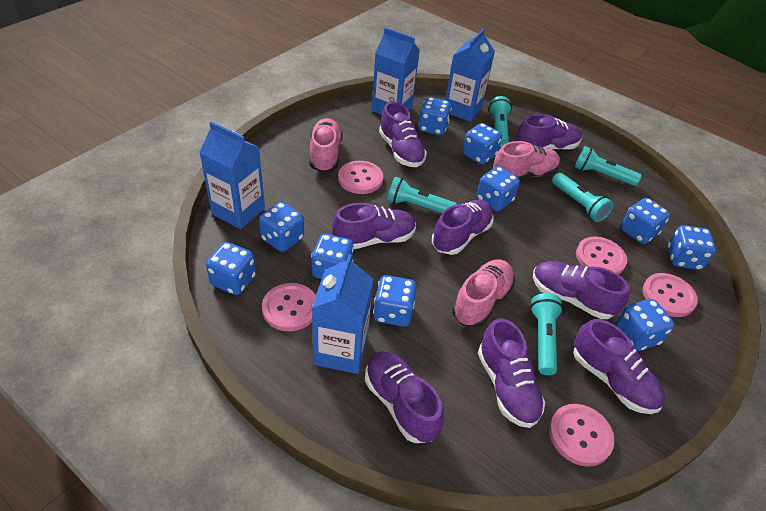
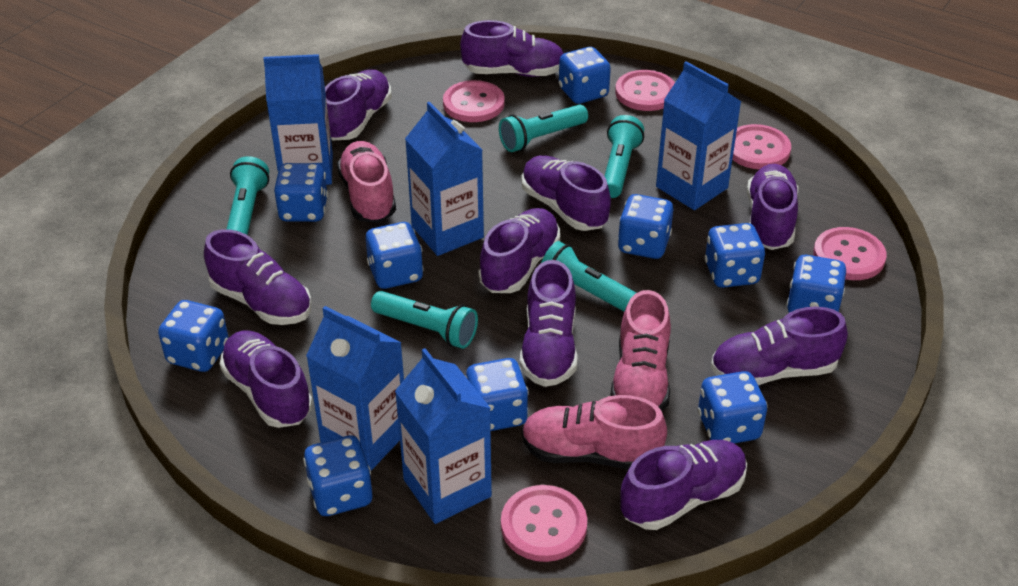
blue carton: 4 -> 5
purple shoe: 8 -> 10

